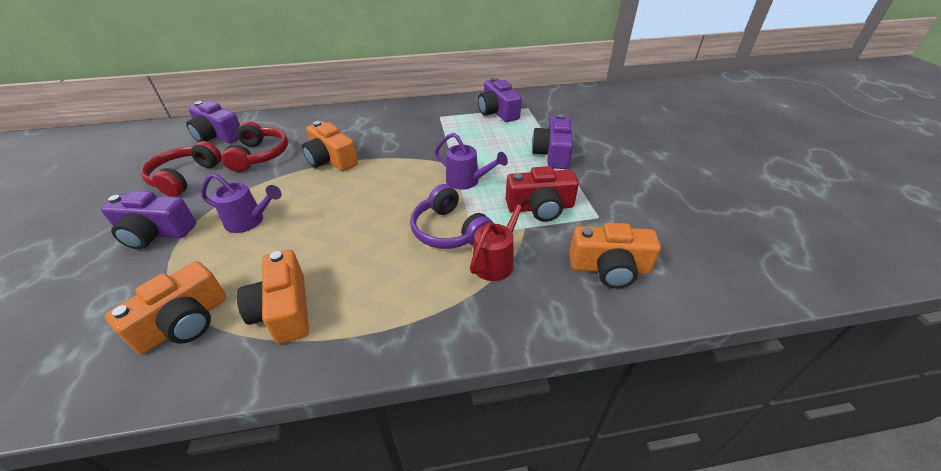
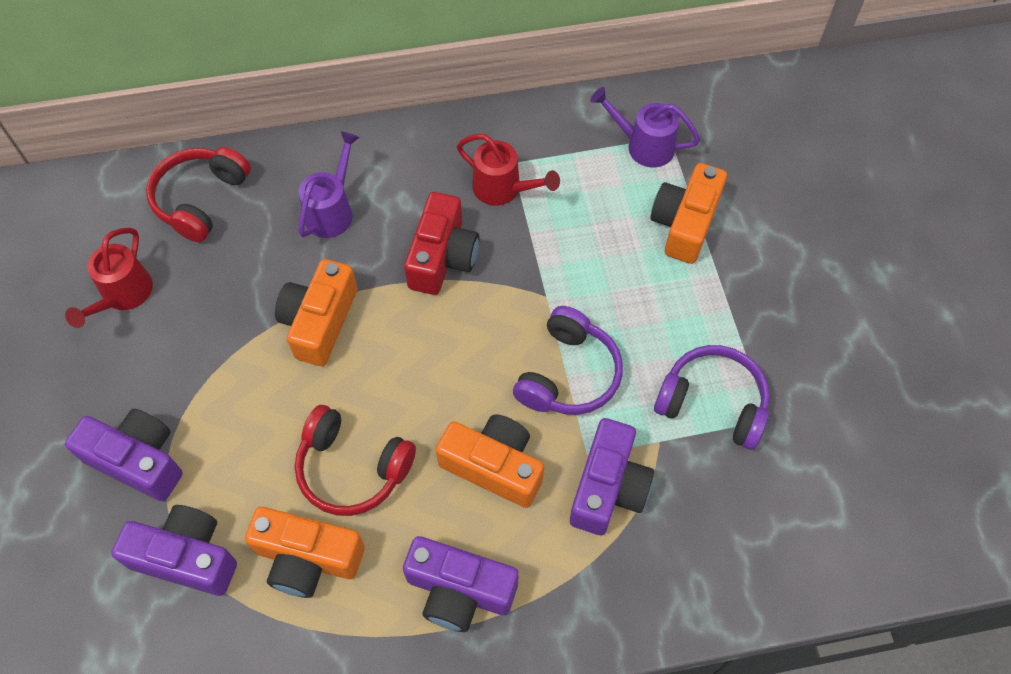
purple headphones: 1 -> 2
red watering can: 1 -> 2

